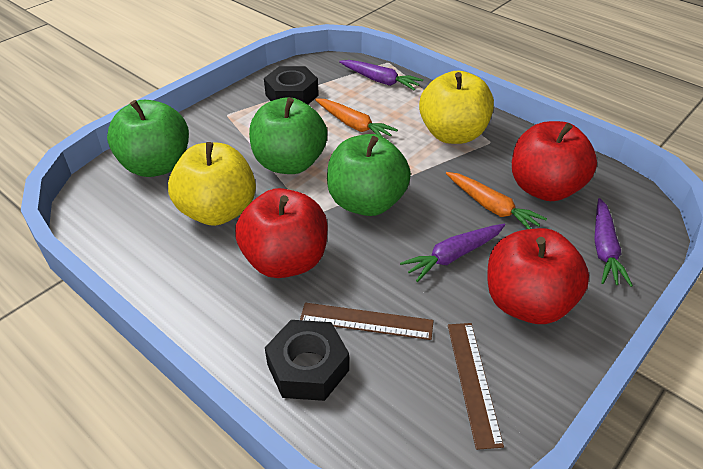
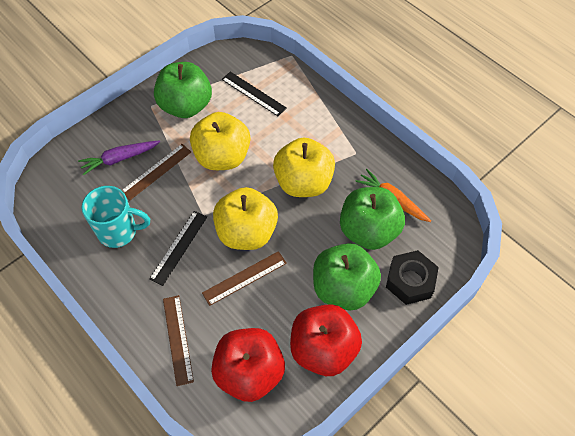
black nut: 2 -> 1
black ruler: 0 -> 2
brown ruler: 2 -> 3
orange carrot: 2 -> 1
purple carrot: 3 -> 1
red apple: 3 -> 2
turquoise mug: 0 -> 1
yellow apple: 2 -> 3

